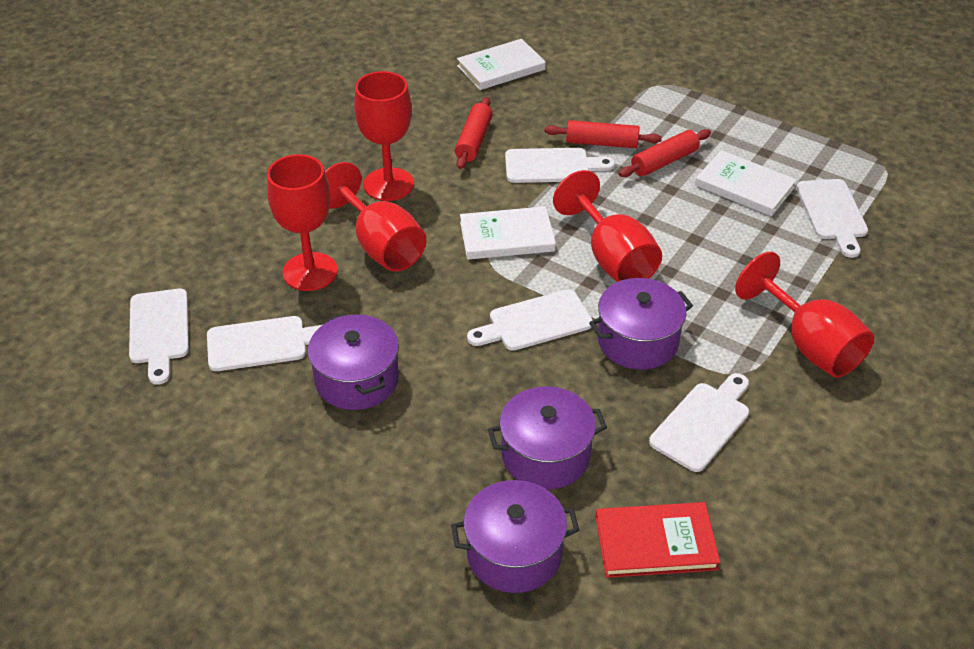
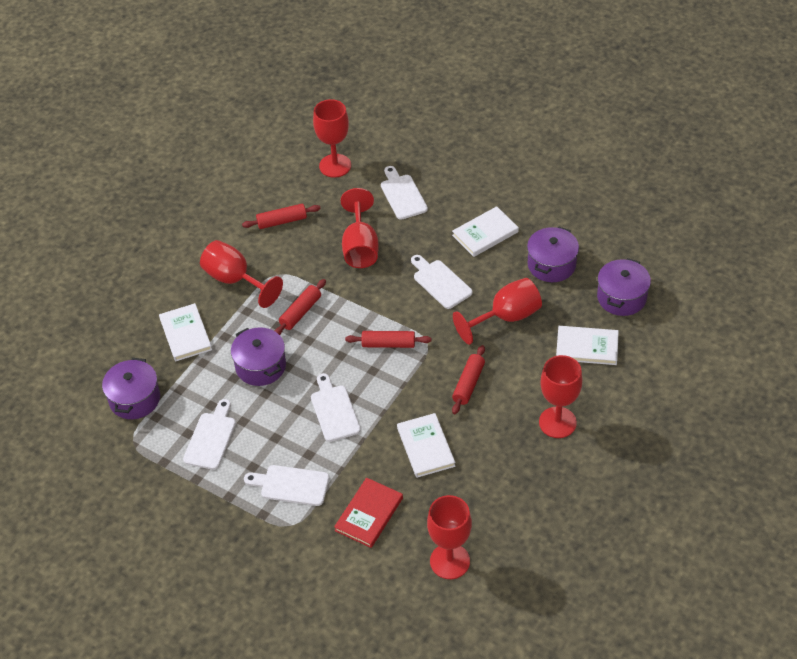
red goblet: 5 -> 6
red rolling pin: 3 -> 4
white book: 3 -> 4
white cutting board: 6 -> 5

